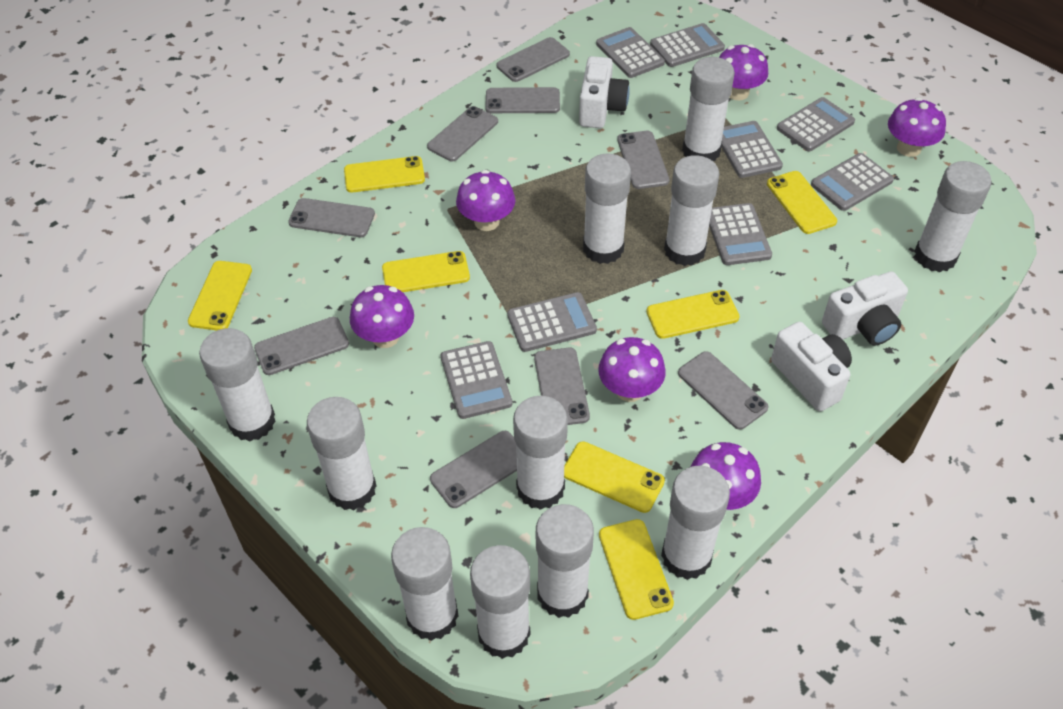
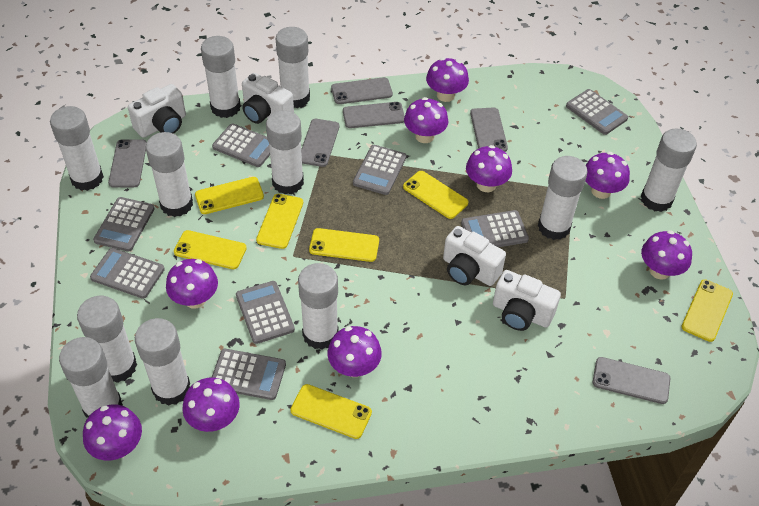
grey phone: 9 -> 6
purple mushroom: 6 -> 9
white camera: 3 -> 4

